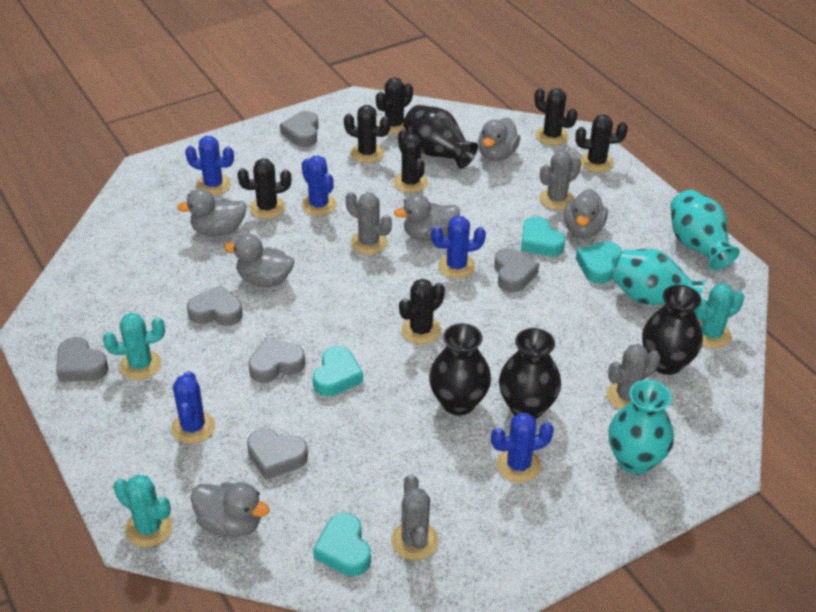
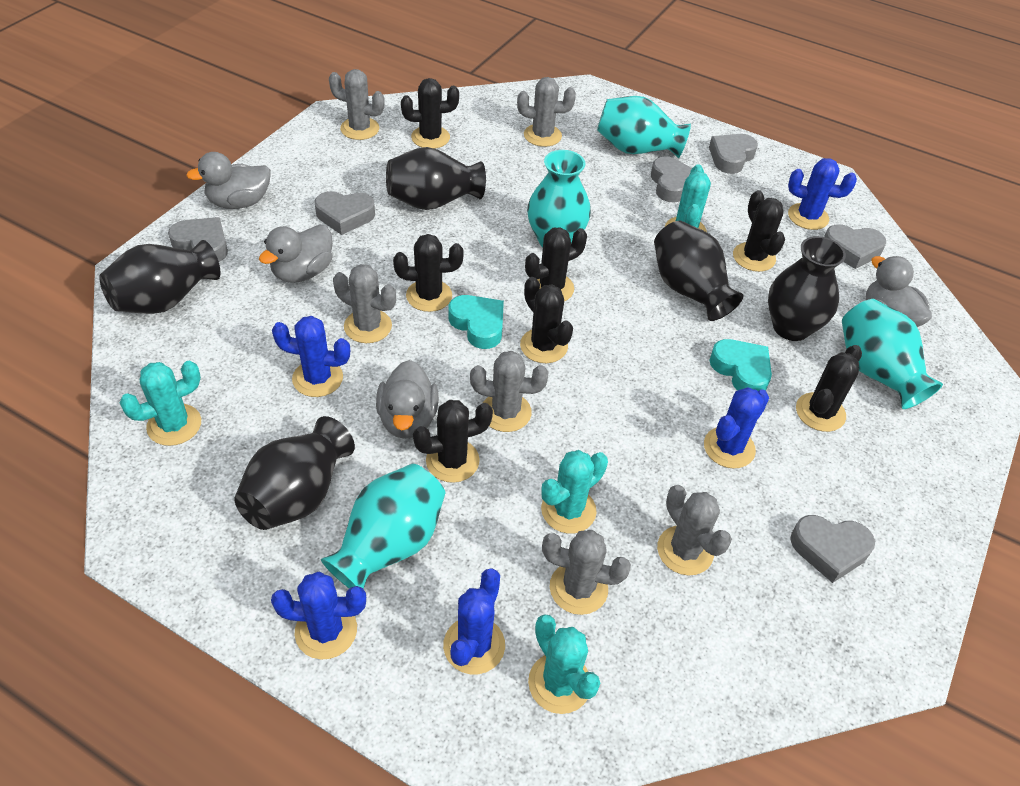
black vase: 4 -> 5
grey cactus: 4 -> 6
grey duck: 6 -> 4
turquoise cactus: 3 -> 4
turquoise heart: 4 -> 2
turquoise vase: 3 -> 4

